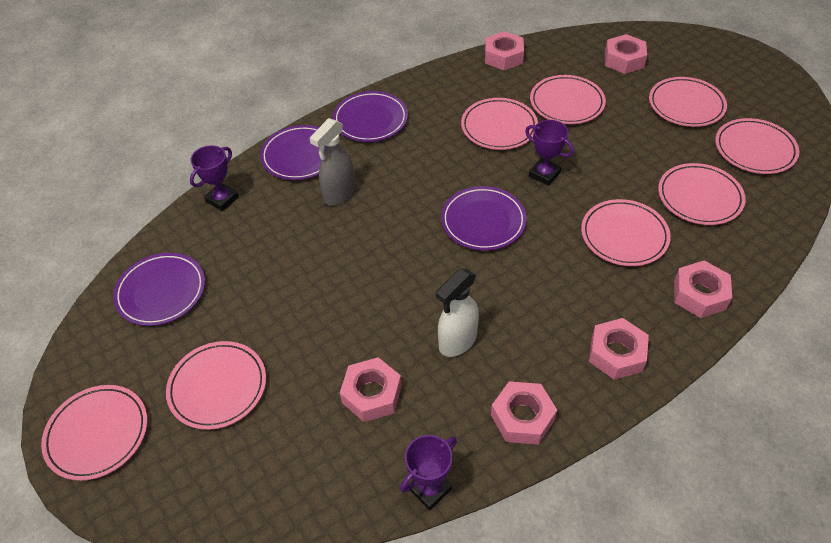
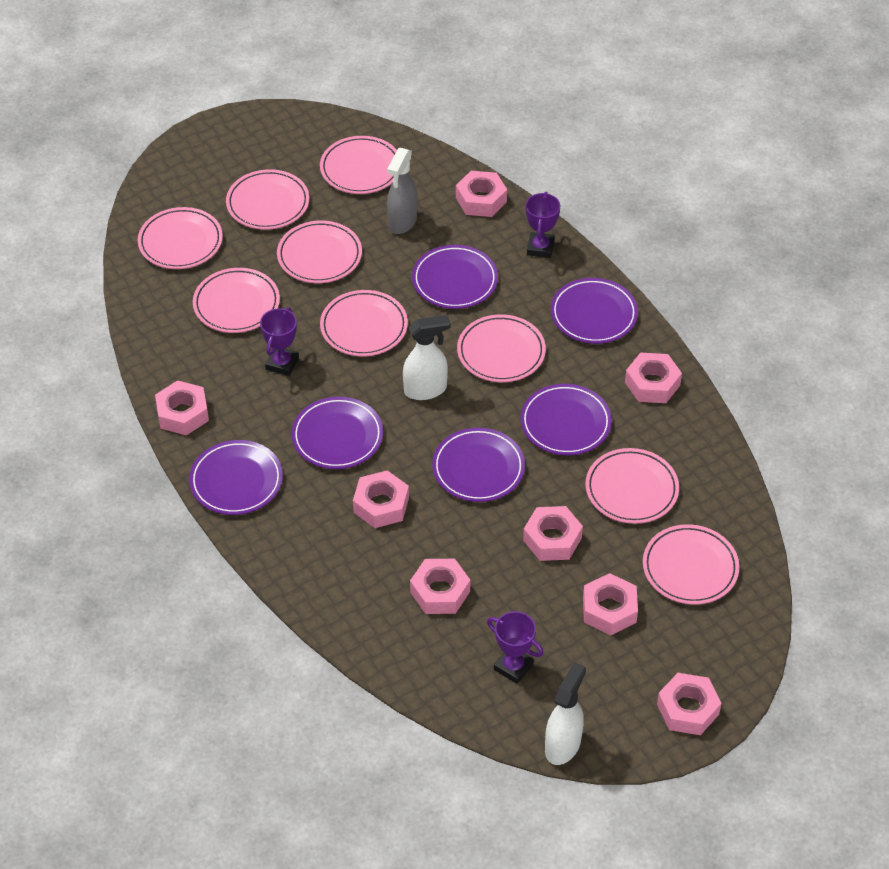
pink nut: 6 -> 8
pink plate: 8 -> 9
purple plate: 4 -> 6
white spray bottle: 1 -> 2

